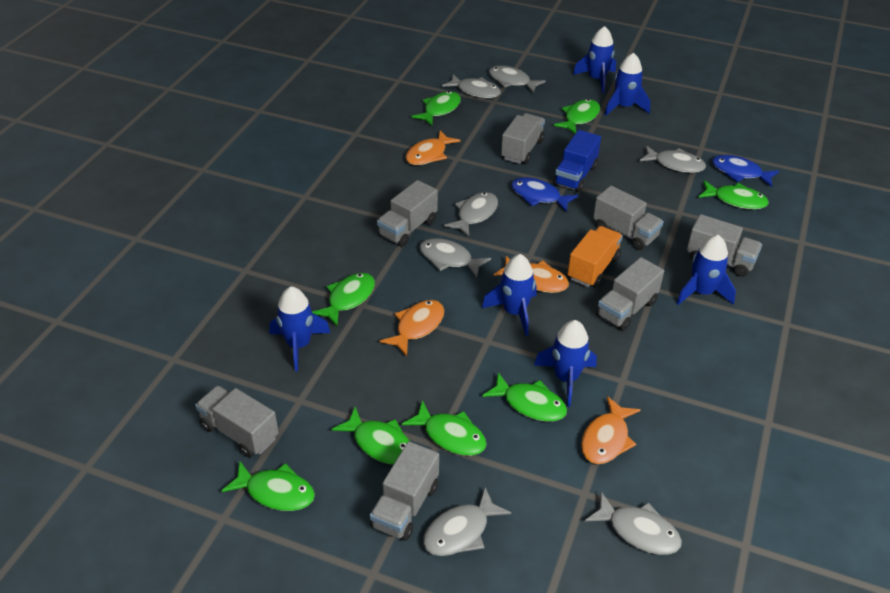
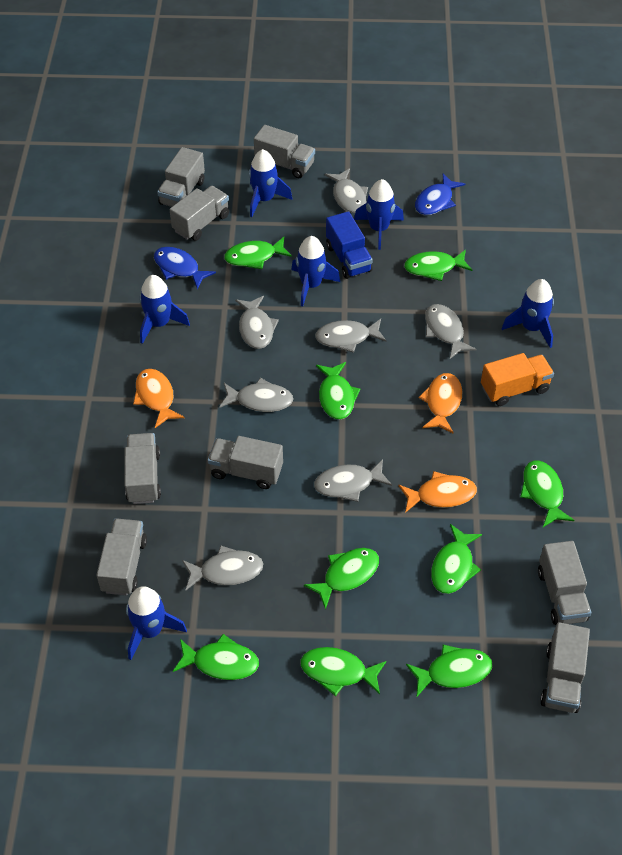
green fish: 8 -> 9
grey truck: 7 -> 8
orange fish: 4 -> 3

